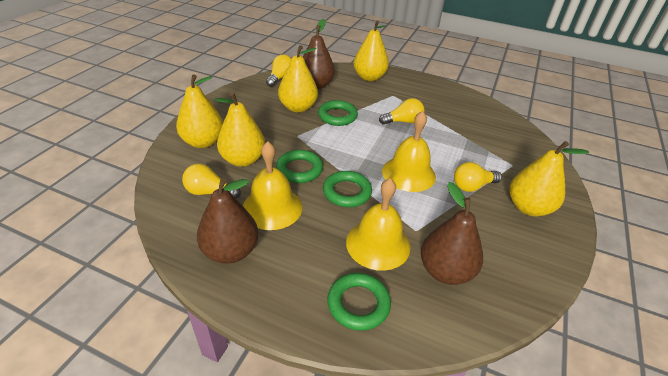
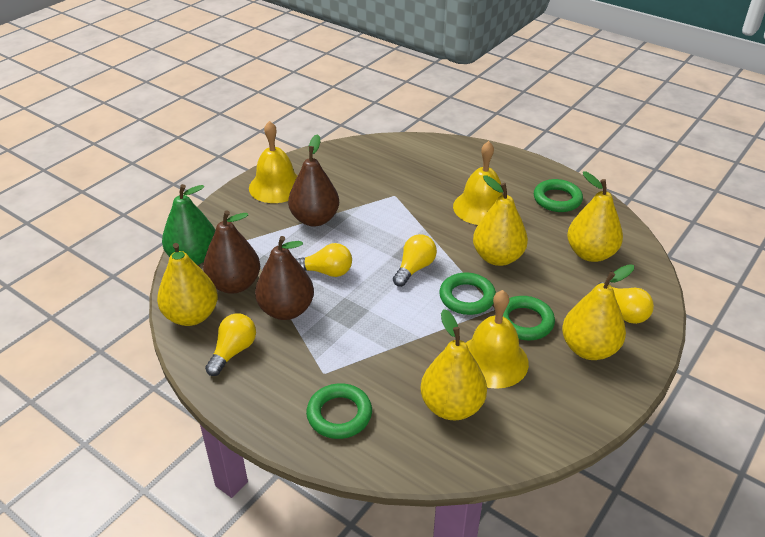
green pear: 0 -> 1

